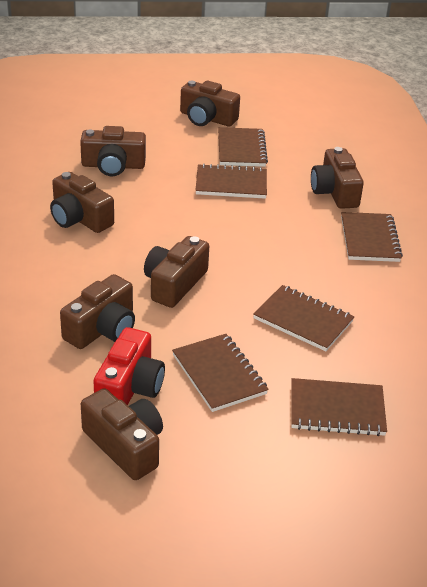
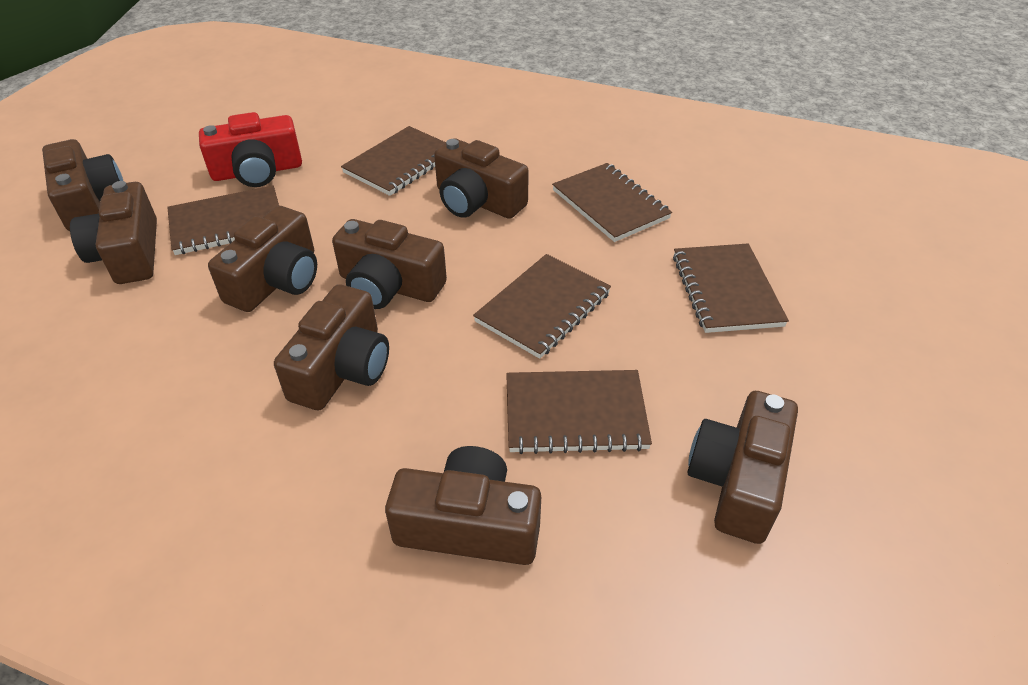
brown camera: 7 -> 8

